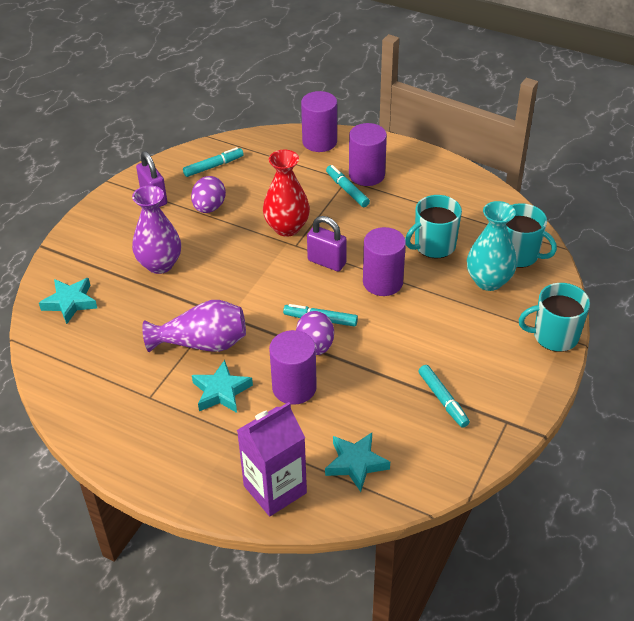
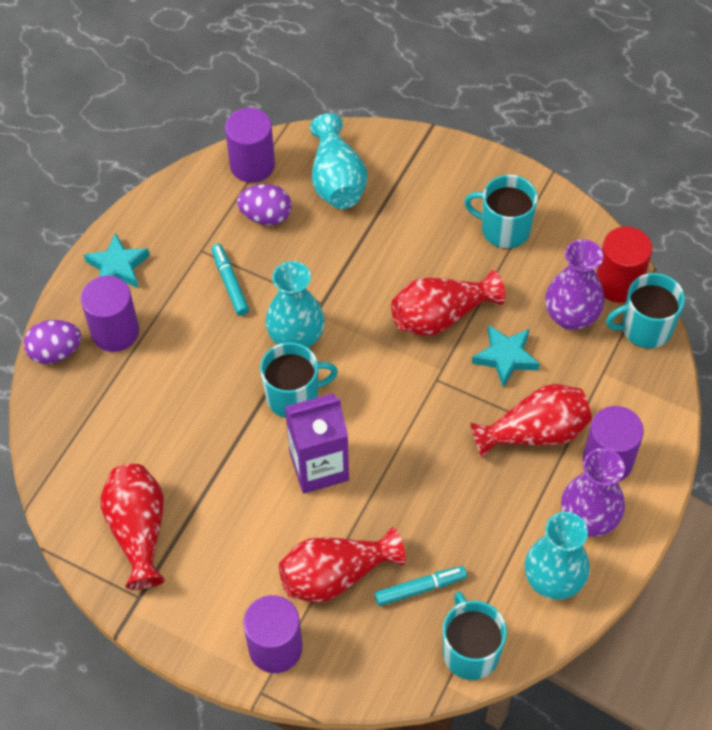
purple padlock: 2 -> 0
red cylinder: 0 -> 1
red vase: 1 -> 4
turquoise marker: 4 -> 2
turquoise mug: 3 -> 4
turquoise star: 3 -> 2
turquoise vase: 1 -> 3

